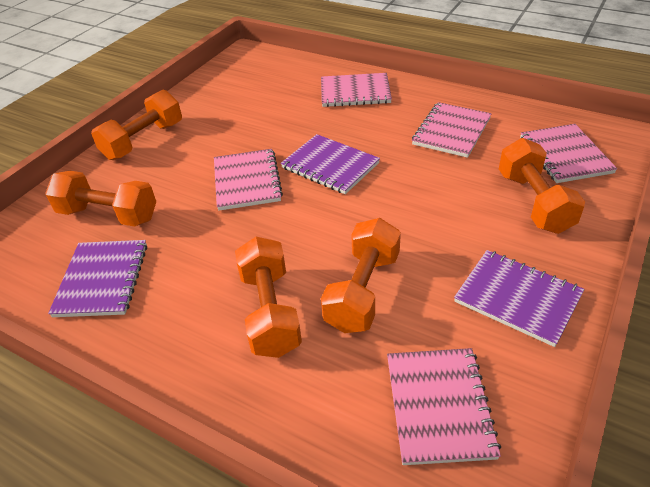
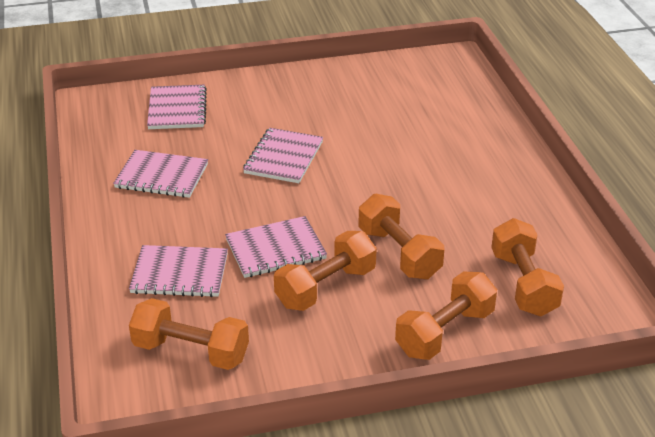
purple notebook: 3 -> 0

